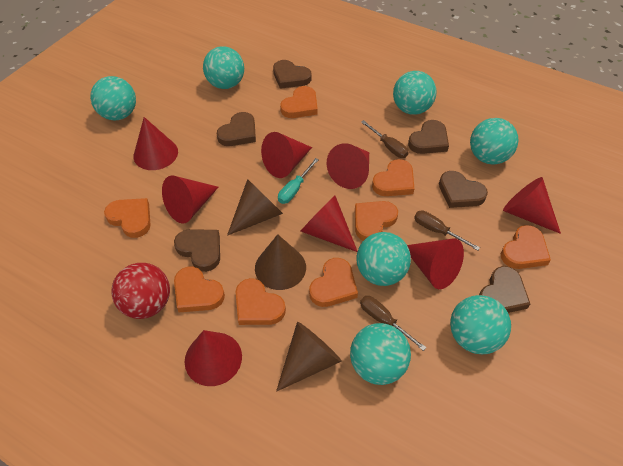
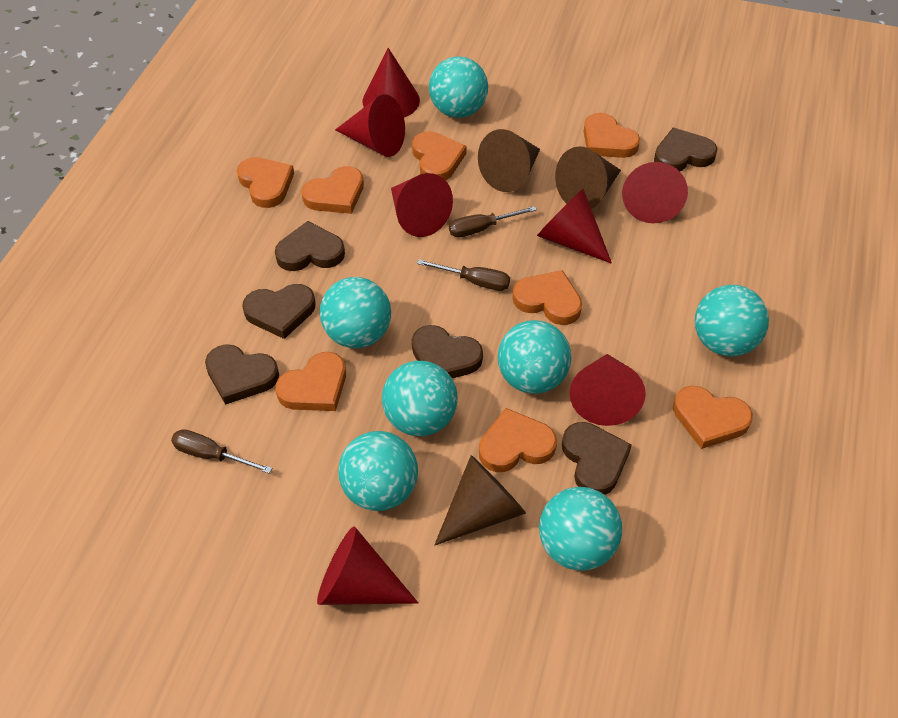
red ball: 1 -> 0
red cone: 8 -> 7
turquoise screwdriver: 1 -> 0

